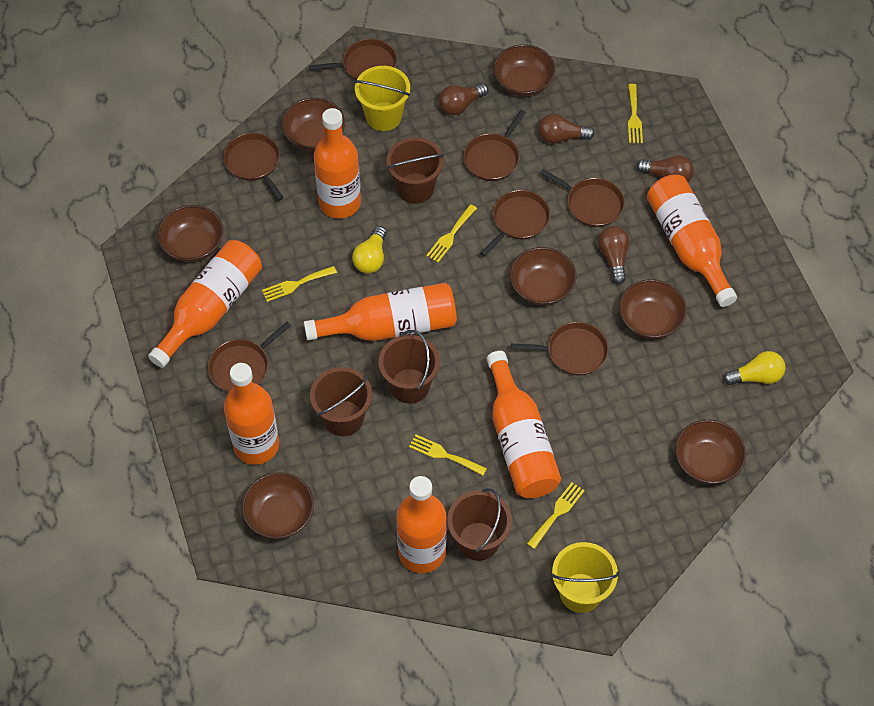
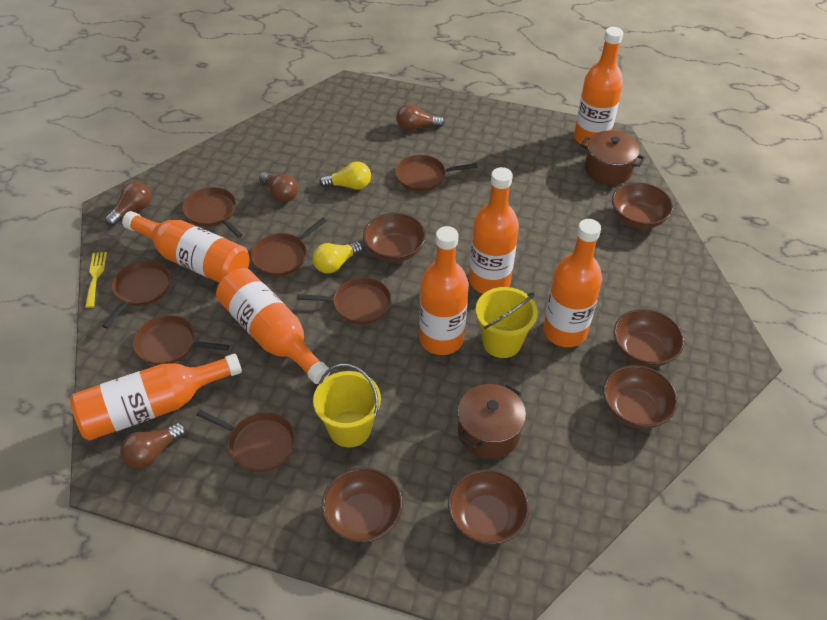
brown bowl: 7 -> 6
brown bucket: 4 -> 0
brown pot: 0 -> 2
yellow fork: 5 -> 1

